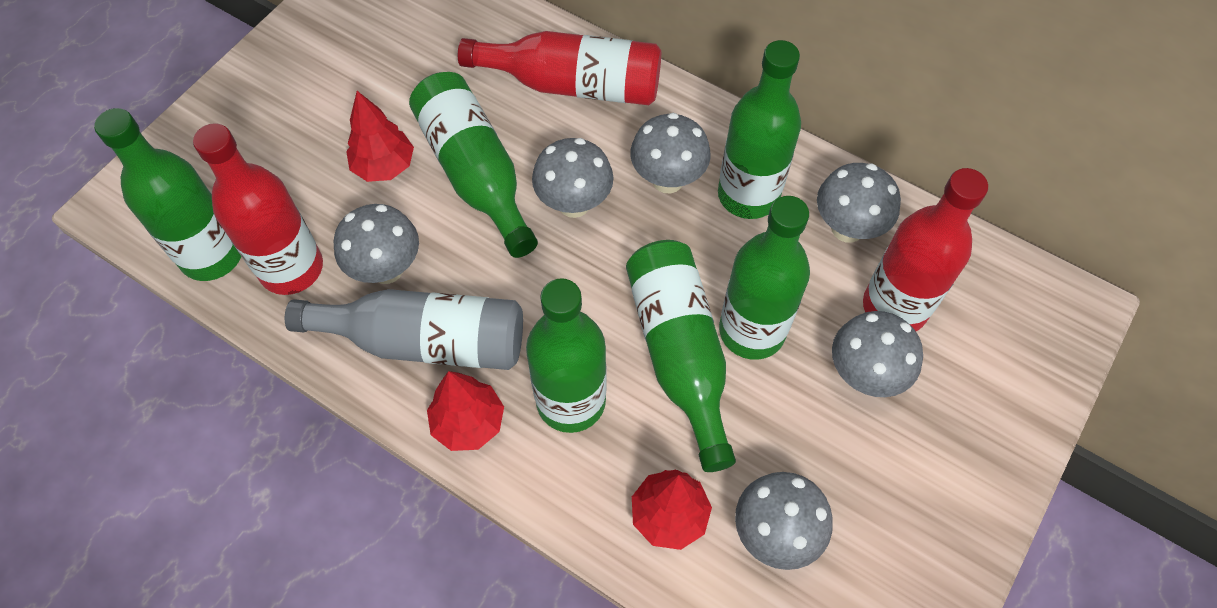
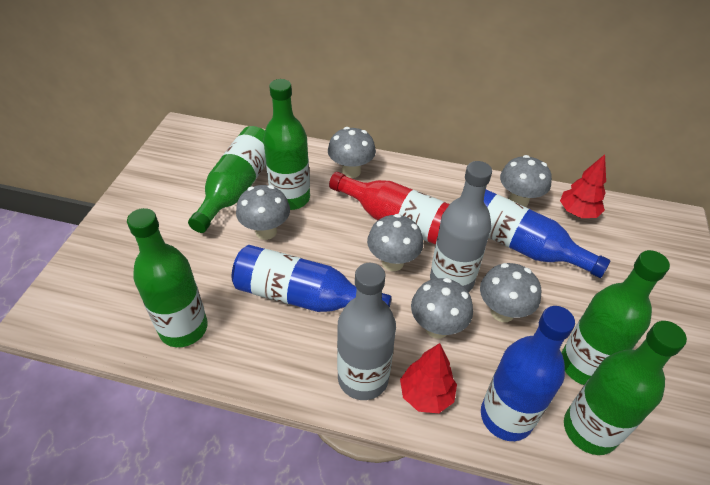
blue bottle: 0 -> 3
green bottle: 6 -> 5
grey bottle: 1 -> 2
red bottle: 3 -> 1
red tree: 3 -> 2

